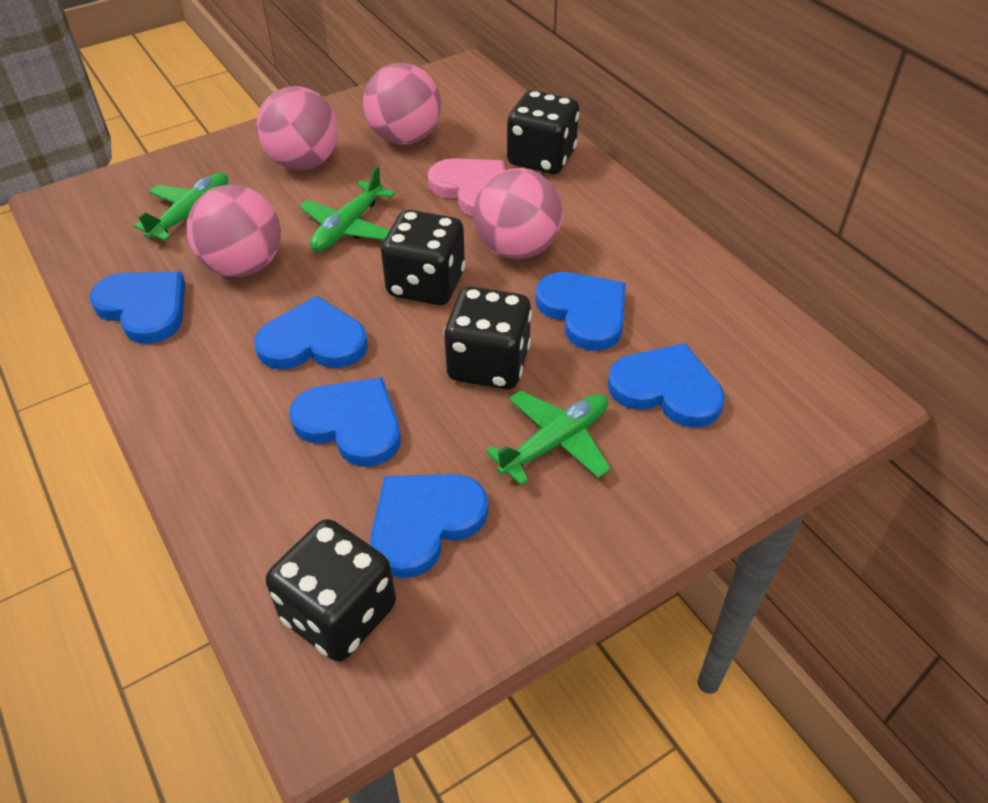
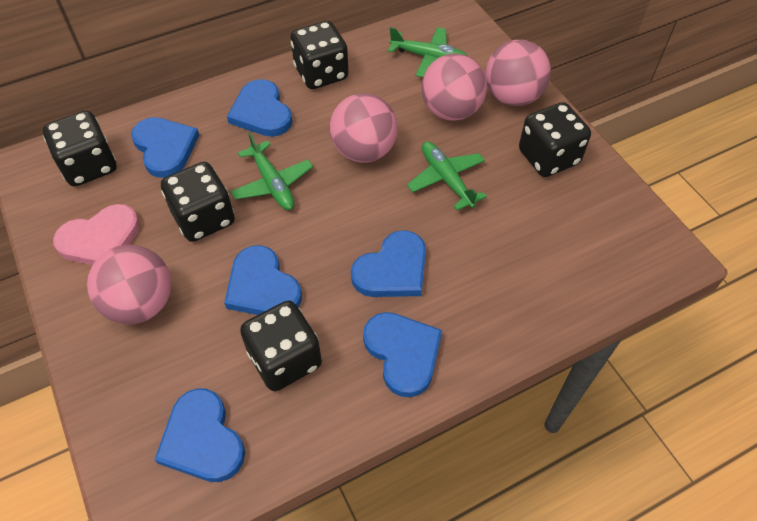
black dice: 4 -> 5

